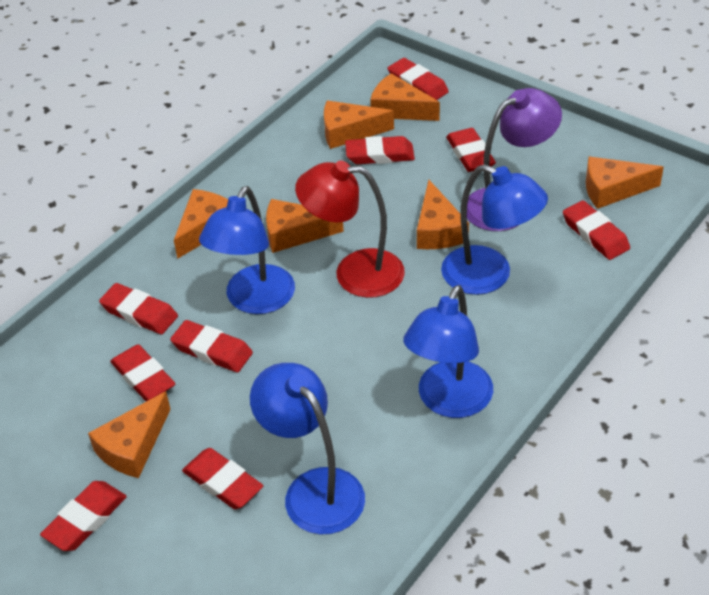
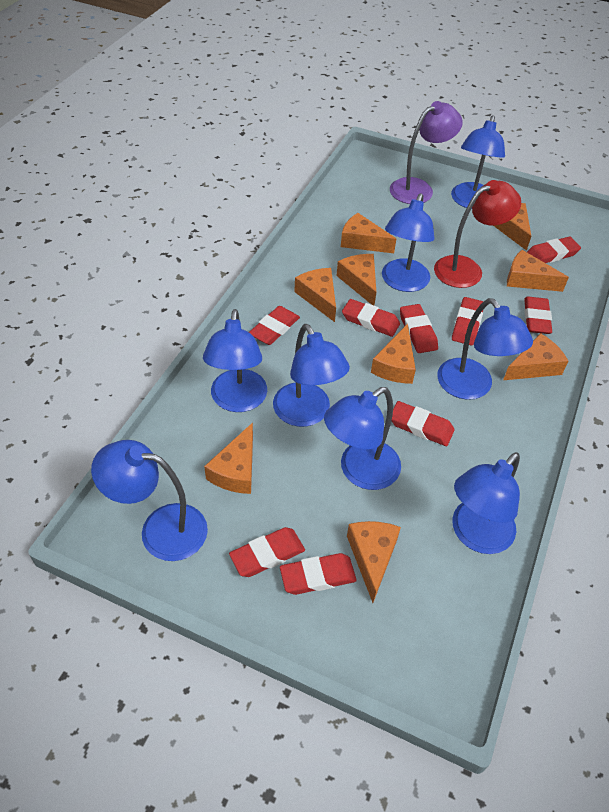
blue lamp: 4 -> 8
orange cheese: 7 -> 9

